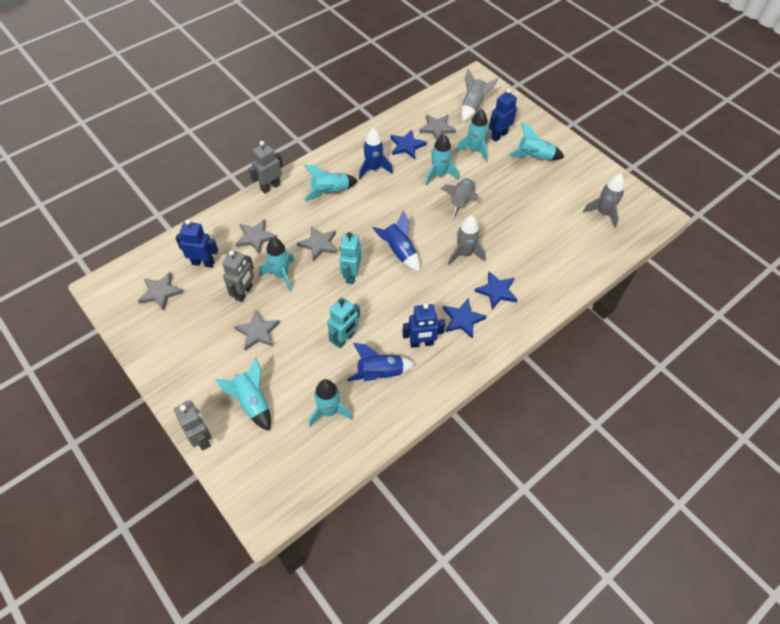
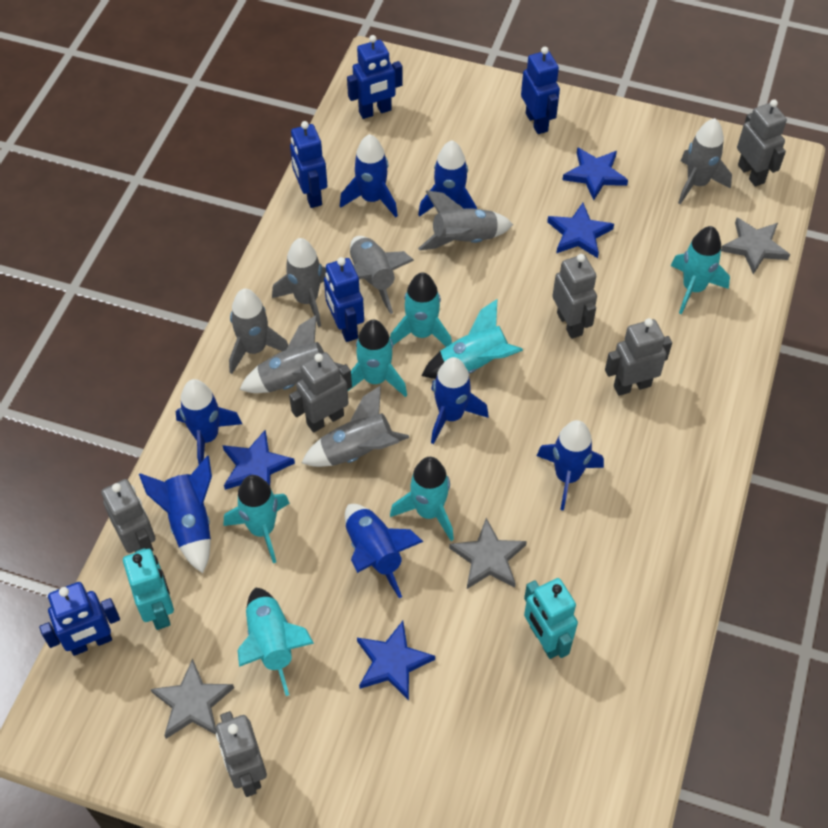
blue robot: 3 -> 5
blue rocket: 3 -> 7
blue star: 3 -> 4
grey robot: 3 -> 6
grey rocket: 4 -> 7
grey star: 5 -> 3

